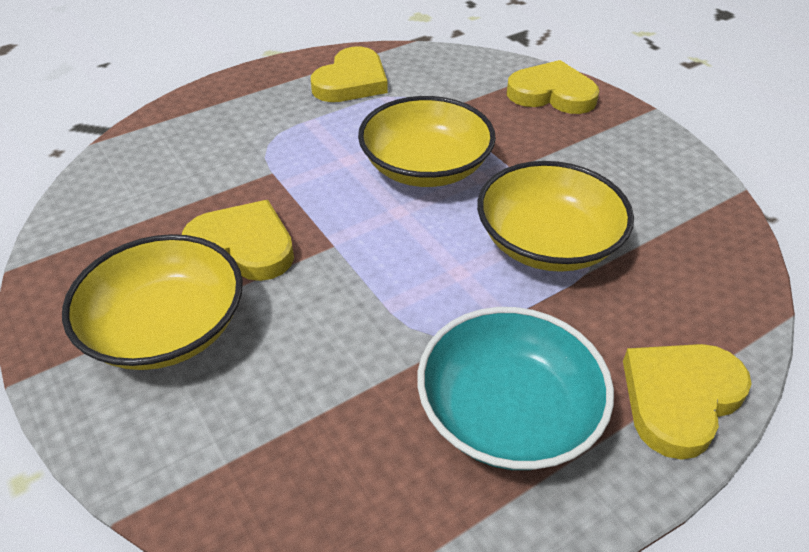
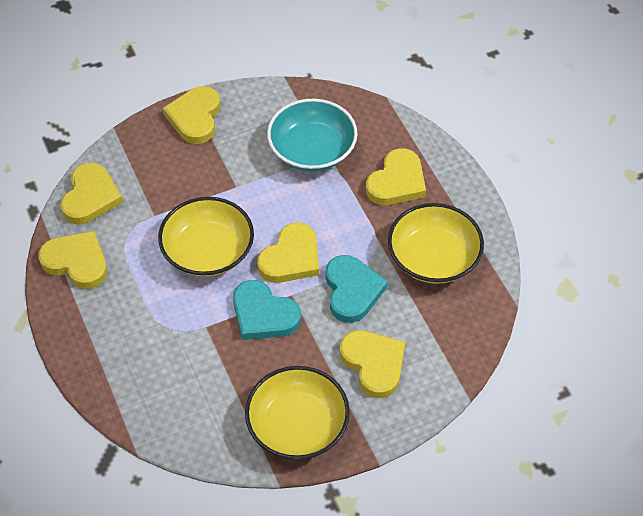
turquoise heart: 0 -> 2
yellow heart: 4 -> 6

